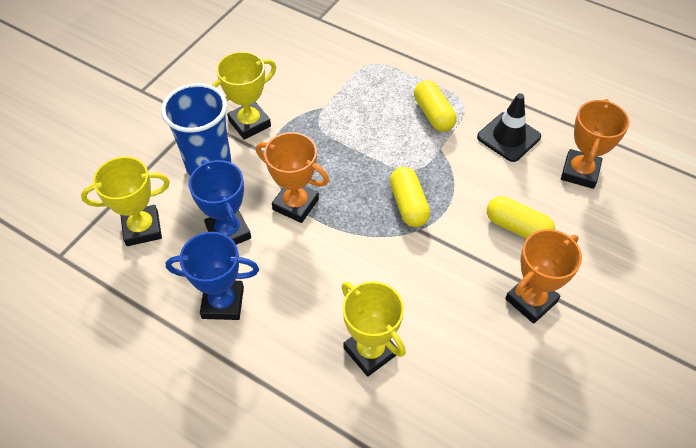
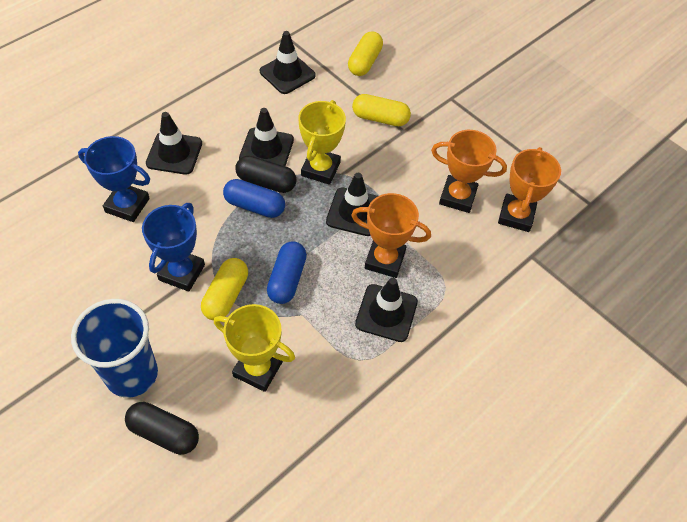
black capsule: 0 -> 2
black traffic cone: 1 -> 5
blue capsule: 0 -> 2
yellow trophy: 3 -> 2

